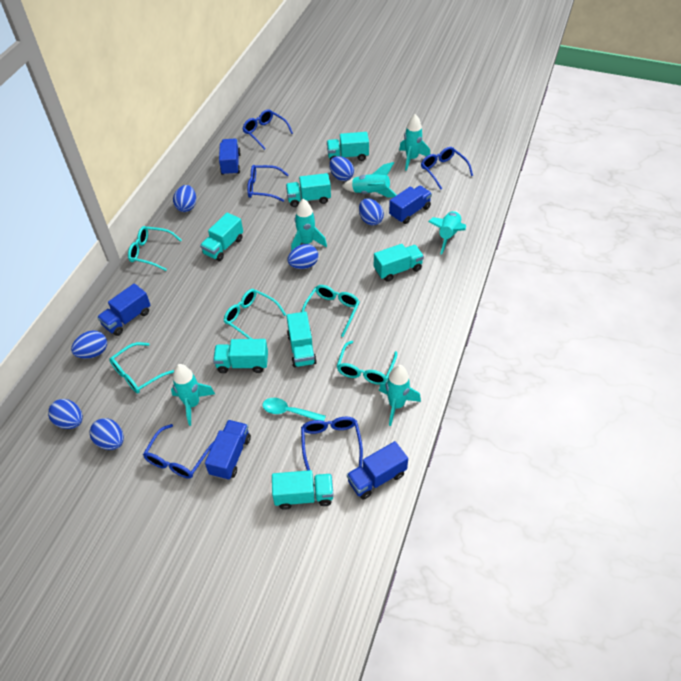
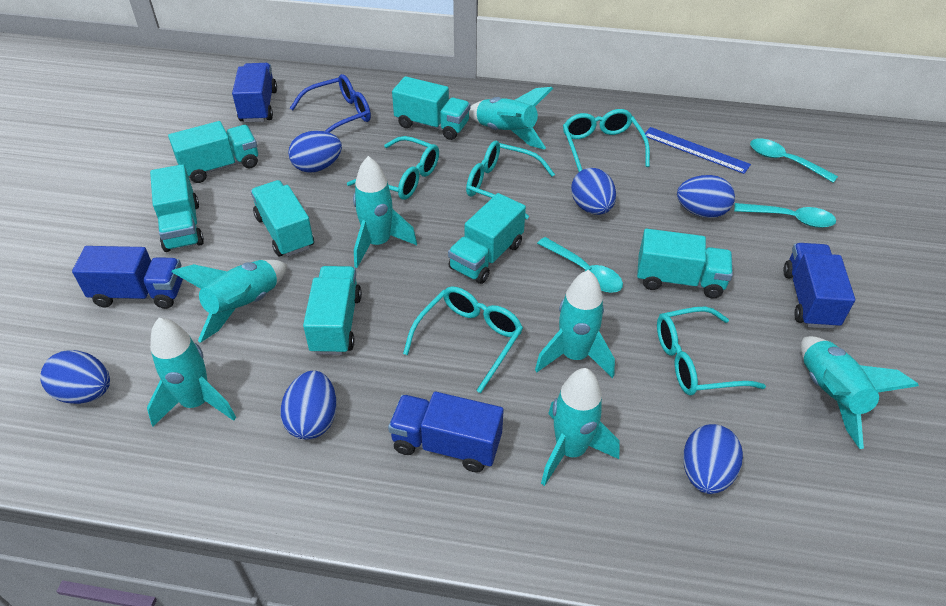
blue egg: 7 -> 6
blue glasses: 5 -> 1
blue ruler: 0 -> 1
blue truck: 5 -> 4
turquoise rocket: 6 -> 7
turquoise spoon: 1 -> 3

